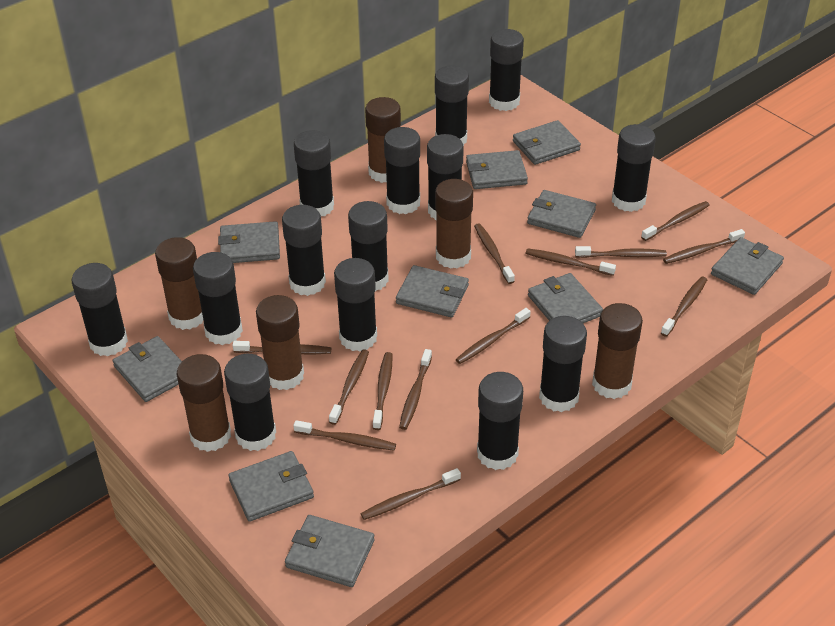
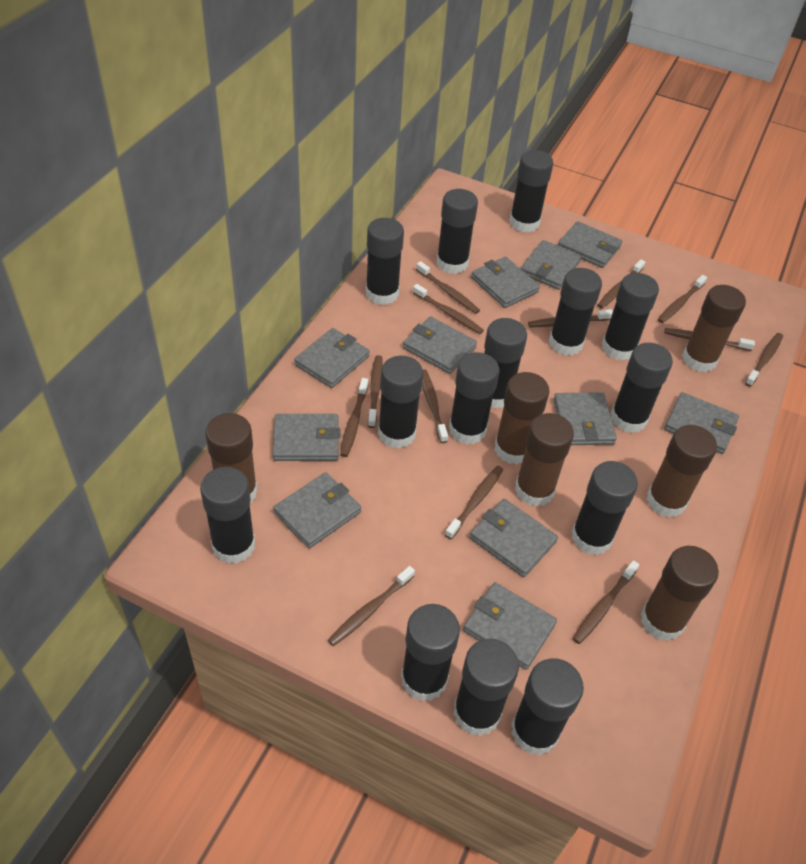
grey wallet: 10 -> 11

